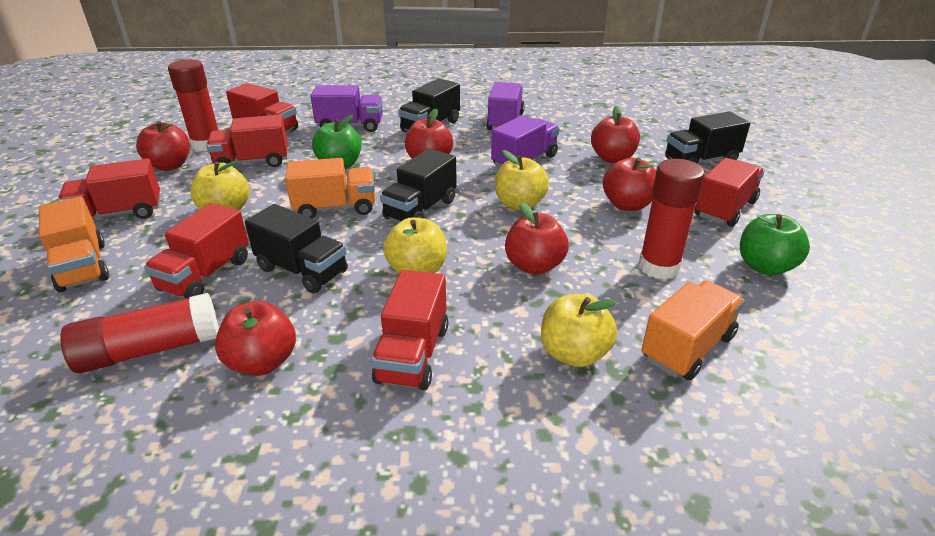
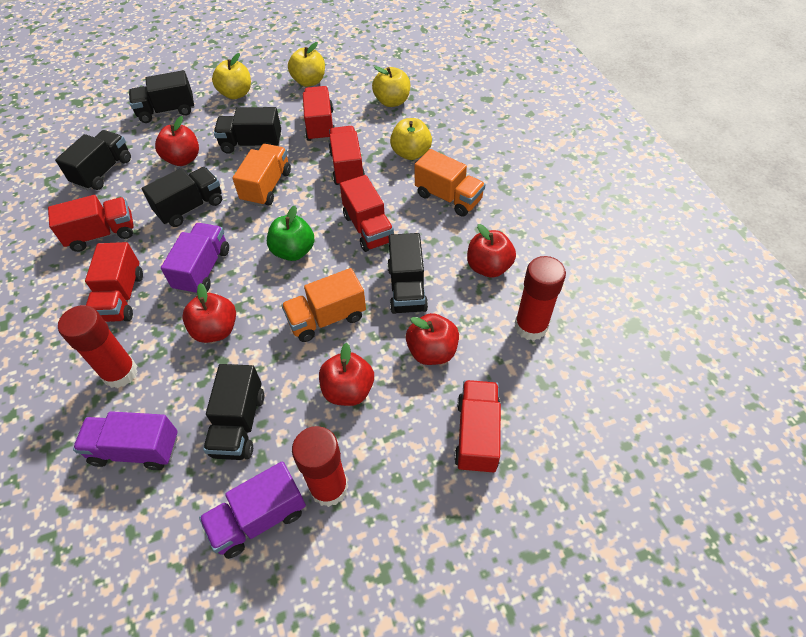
black truck: 4 -> 6
green apple: 2 -> 1
red apple: 6 -> 5

